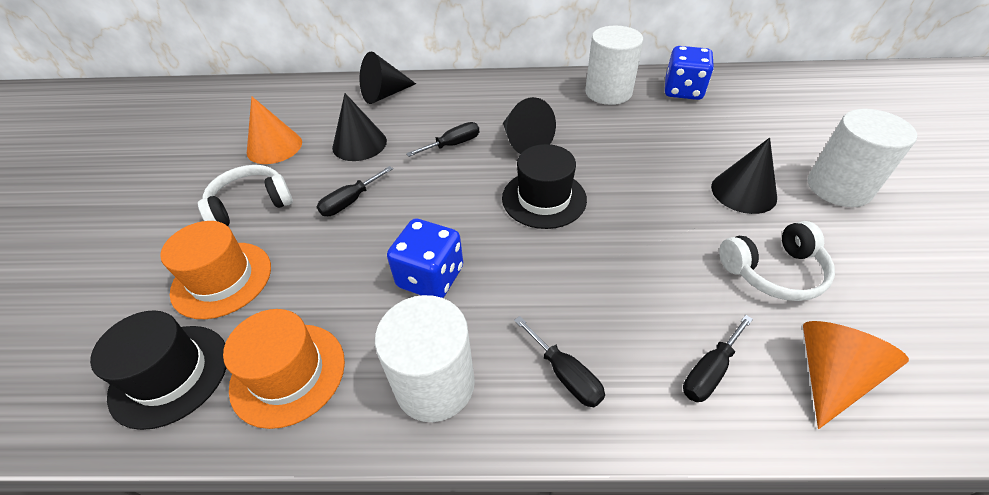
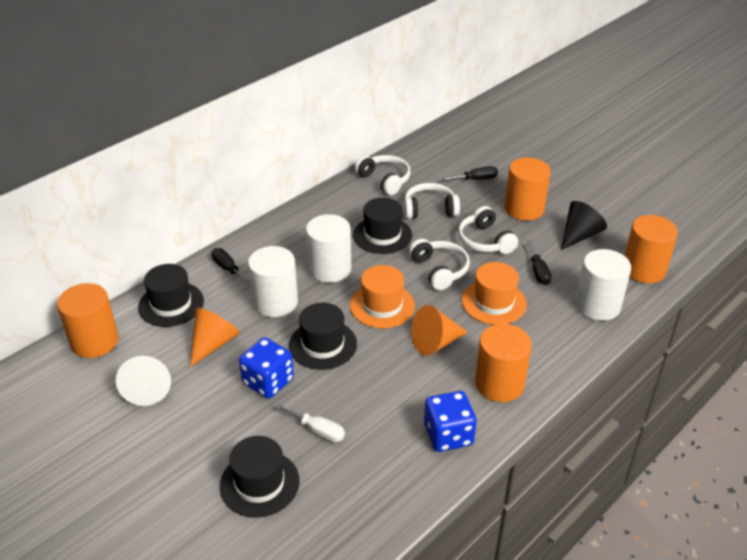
black cone: 4 -> 1
black hat: 2 -> 4
black screwdriver: 4 -> 3
orange cylinder: 0 -> 4
white cone: 0 -> 1
white headphones: 2 -> 4
white screwdriver: 0 -> 1

